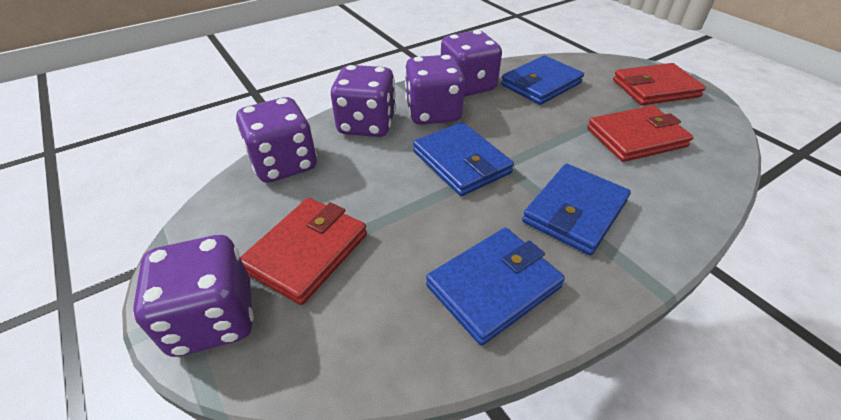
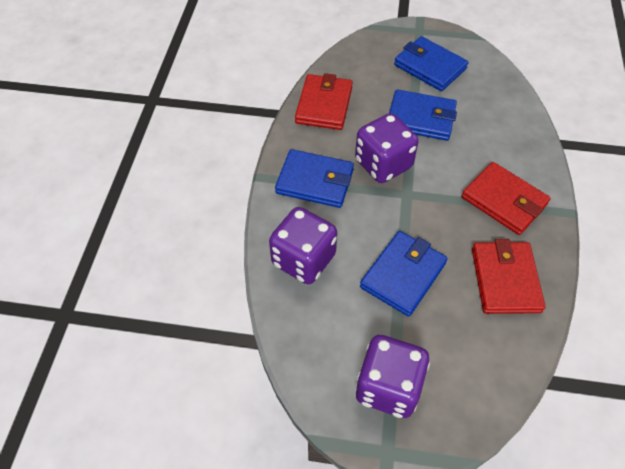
purple dice: 5 -> 3

